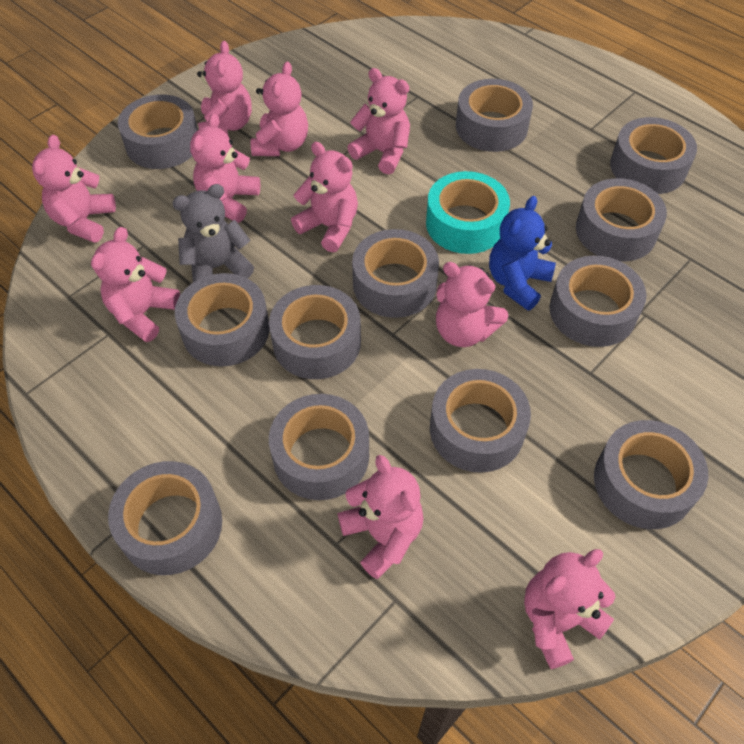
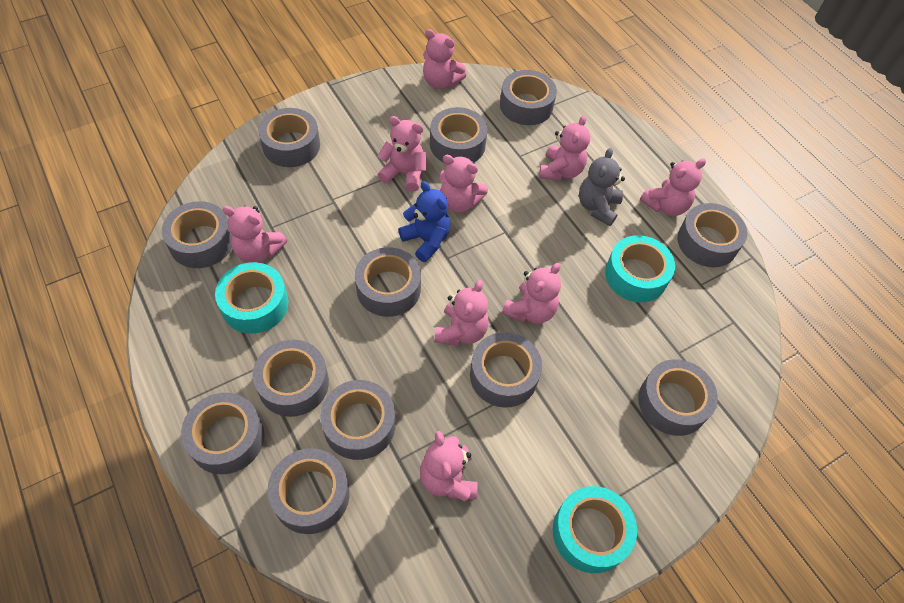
pink teddy bear: 10 -> 9
turquoise tape: 1 -> 3

